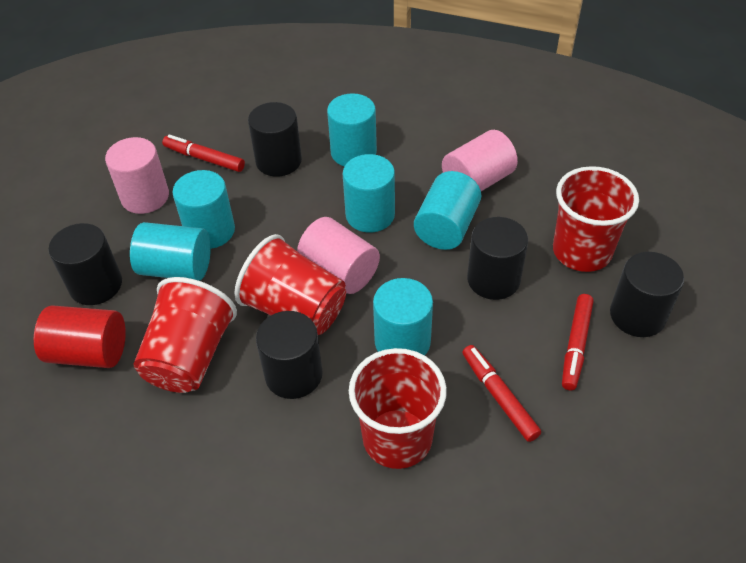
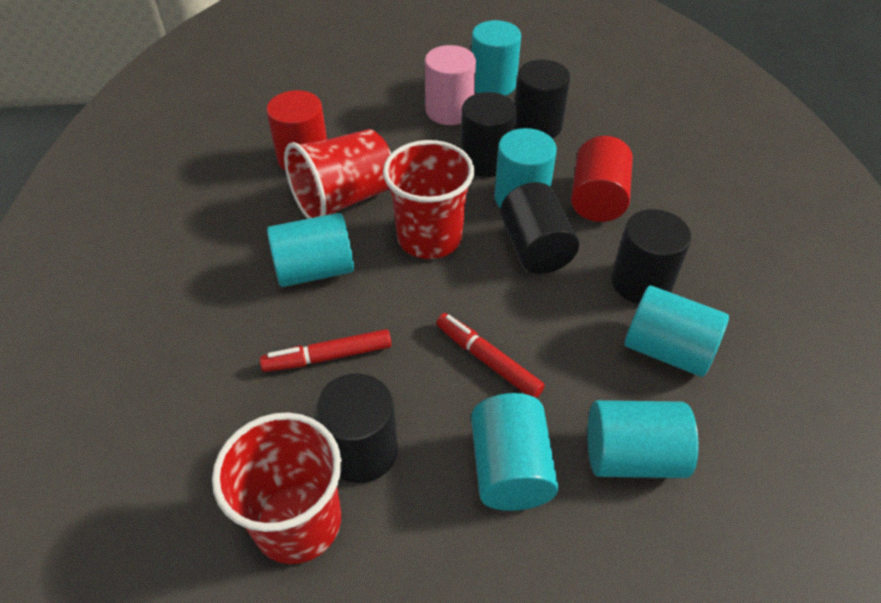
pink cylinder: 3 -> 1
red cup: 4 -> 3
red cylinder: 1 -> 2
red marker: 3 -> 2

